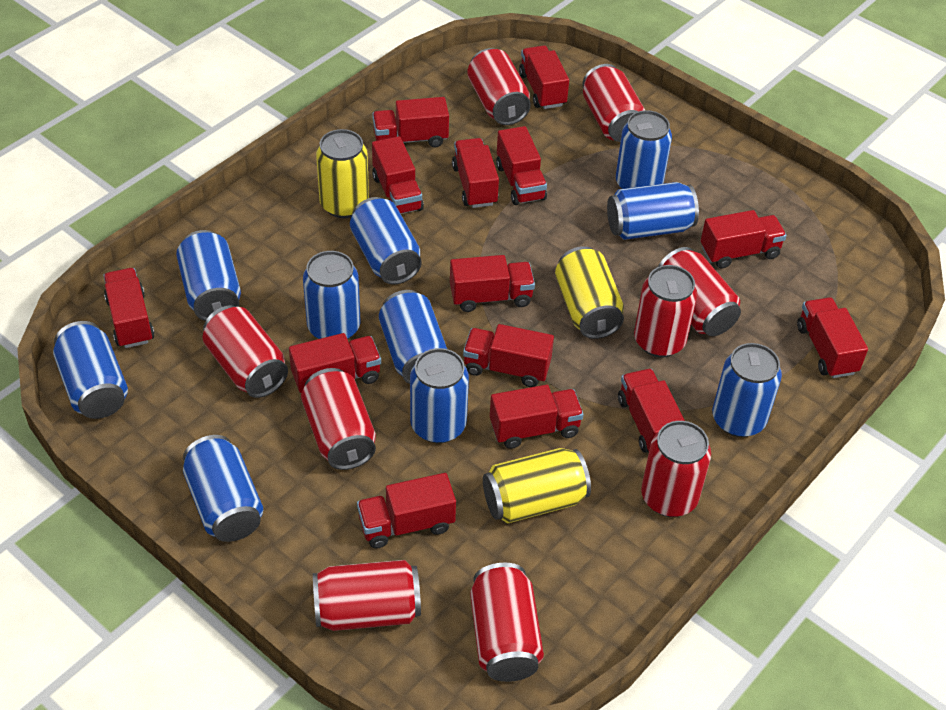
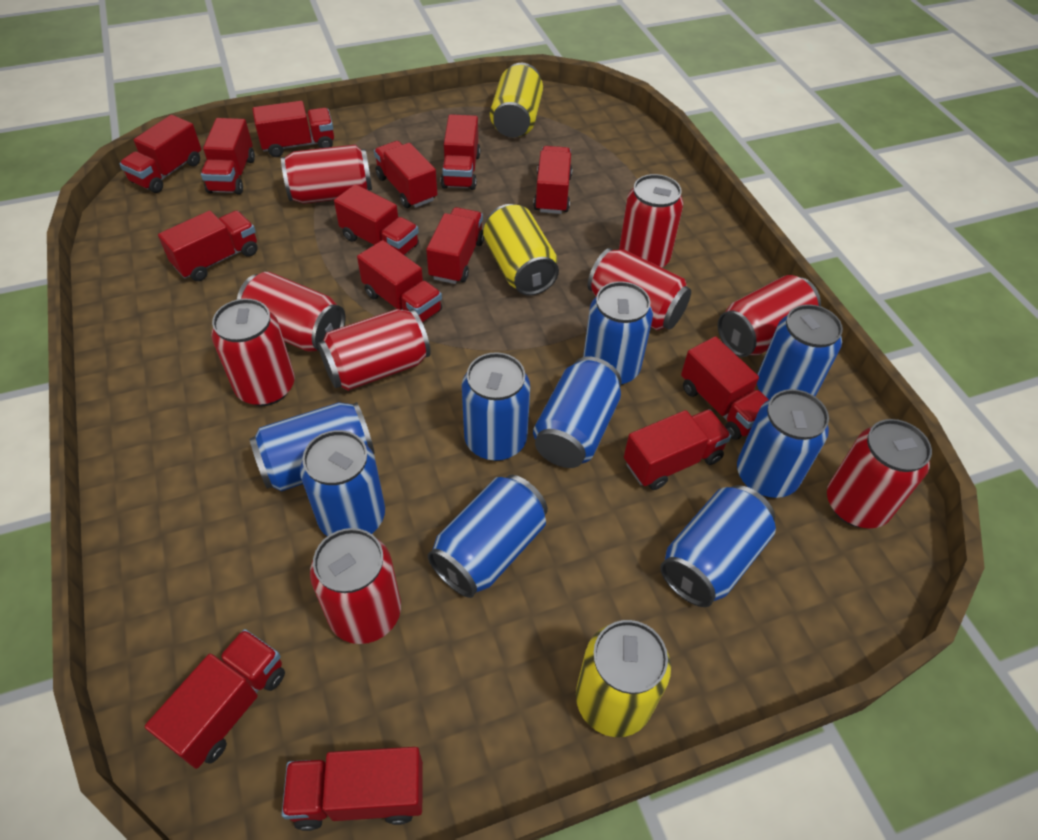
blue can: 10 -> 9

